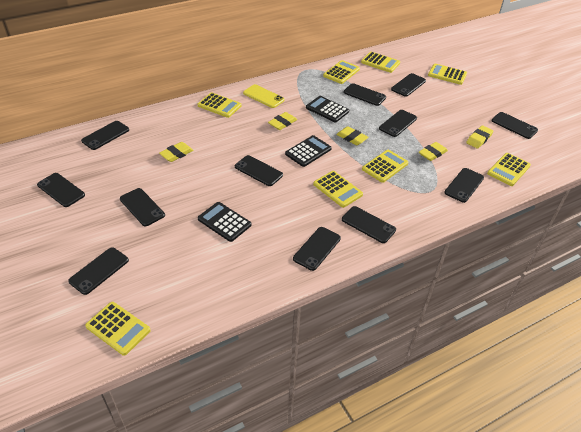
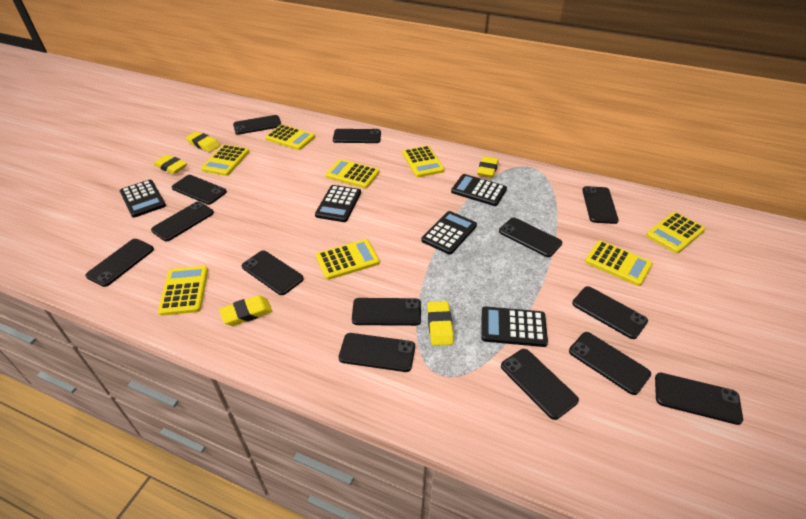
black calculator: 3 -> 5
black phone: 12 -> 14
yellow phone: 1 -> 0

